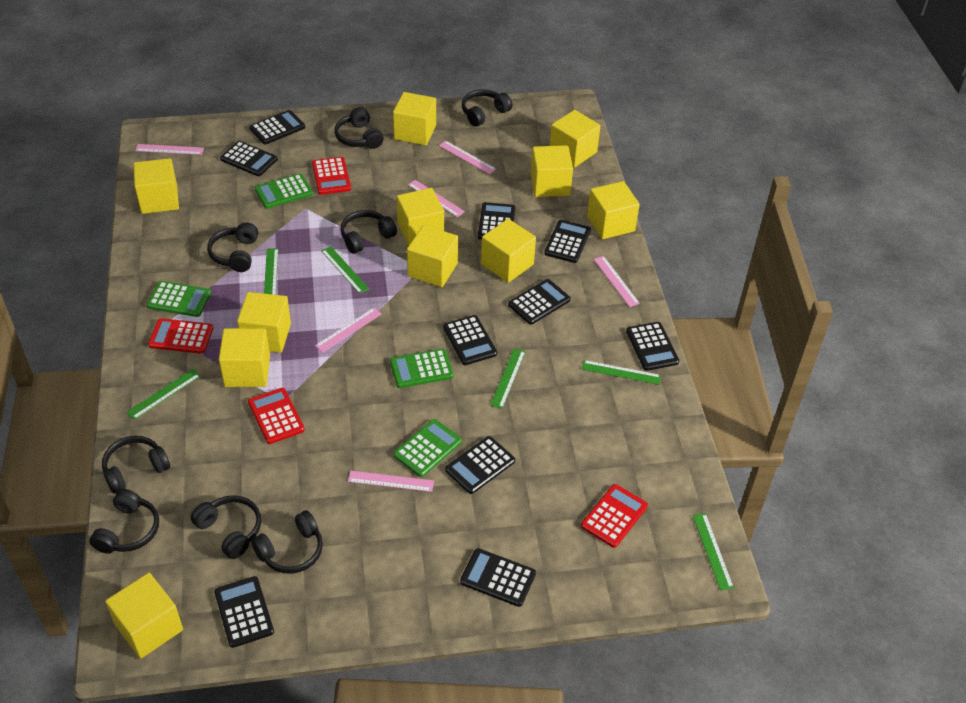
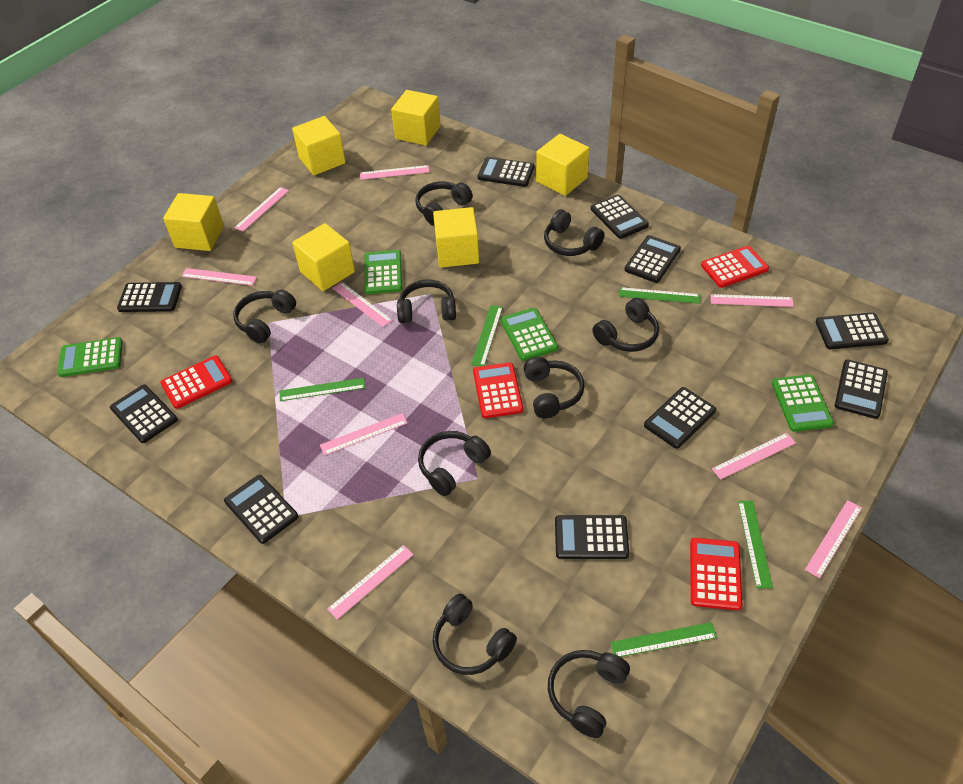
black headphones: 8 -> 9
green ruler: 6 -> 5
pink ruler: 6 -> 9
yellow cube: 11 -> 6

